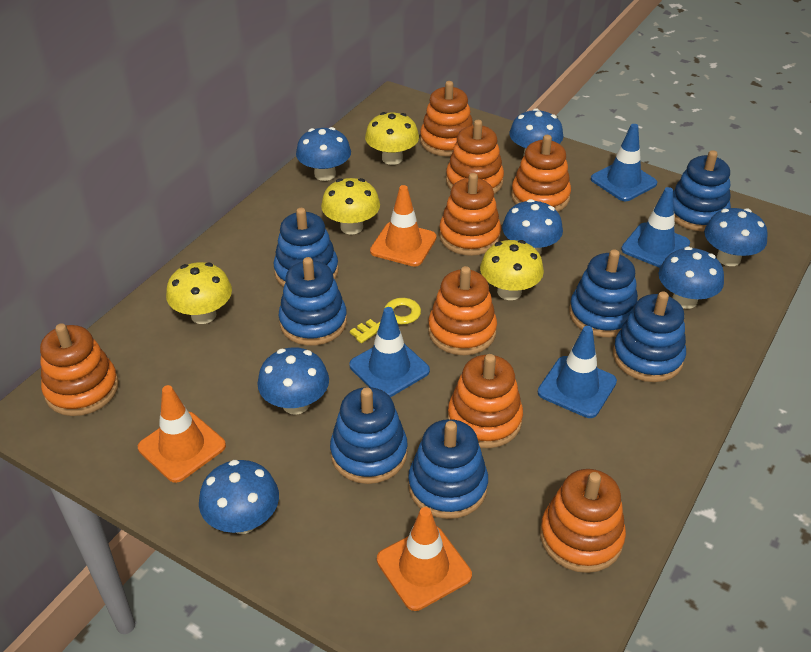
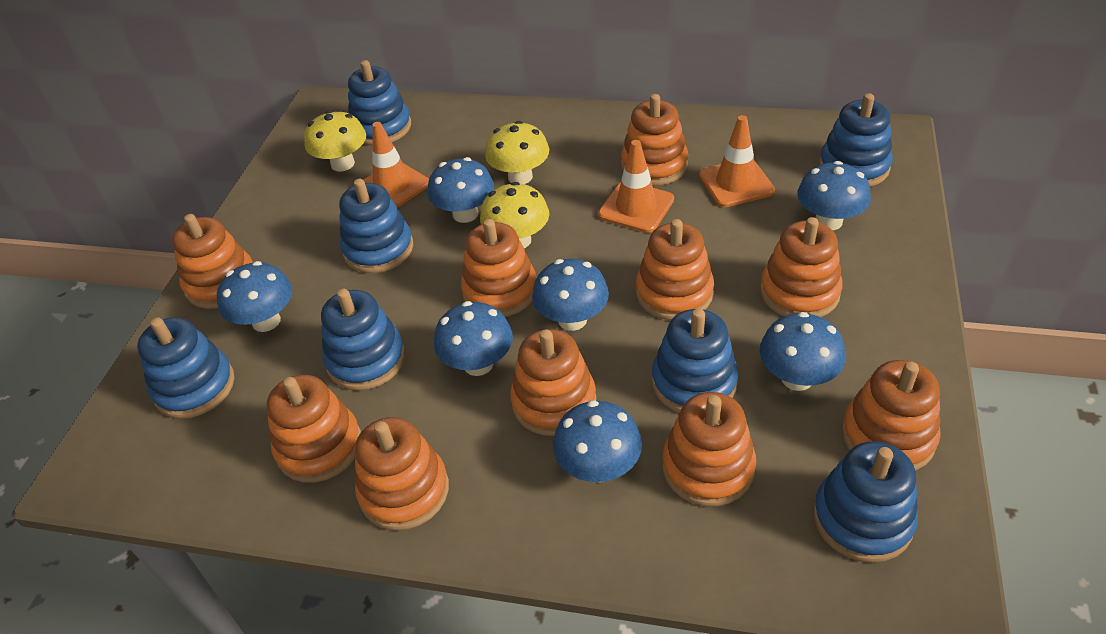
blue traffic cone: 4 -> 0
orange stacking toy: 8 -> 10
yellow key: 1 -> 0
yellow mushroom: 4 -> 3

